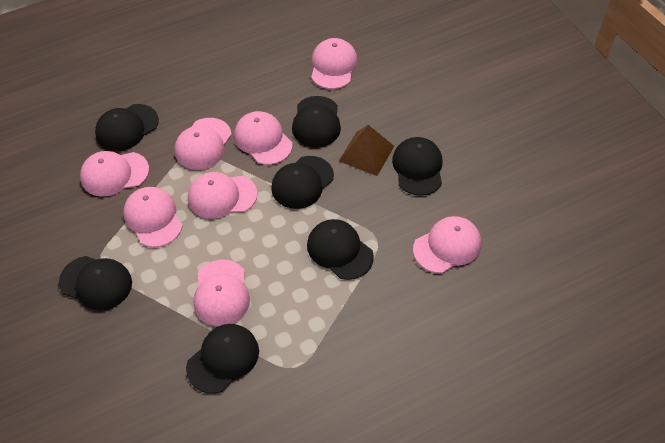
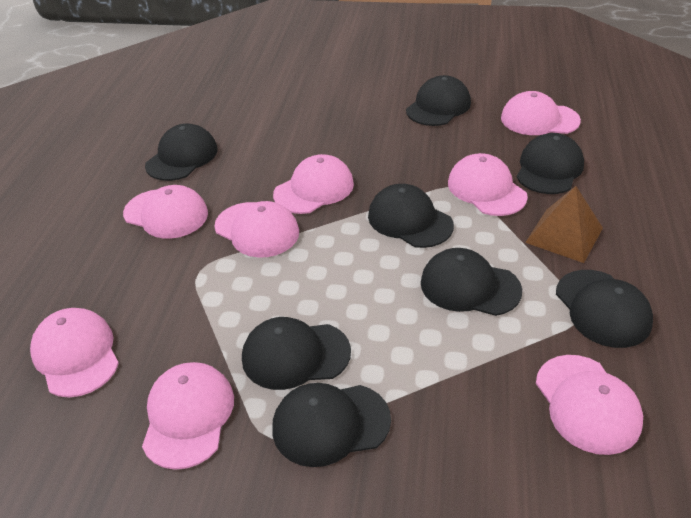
black cap: 7 -> 8

